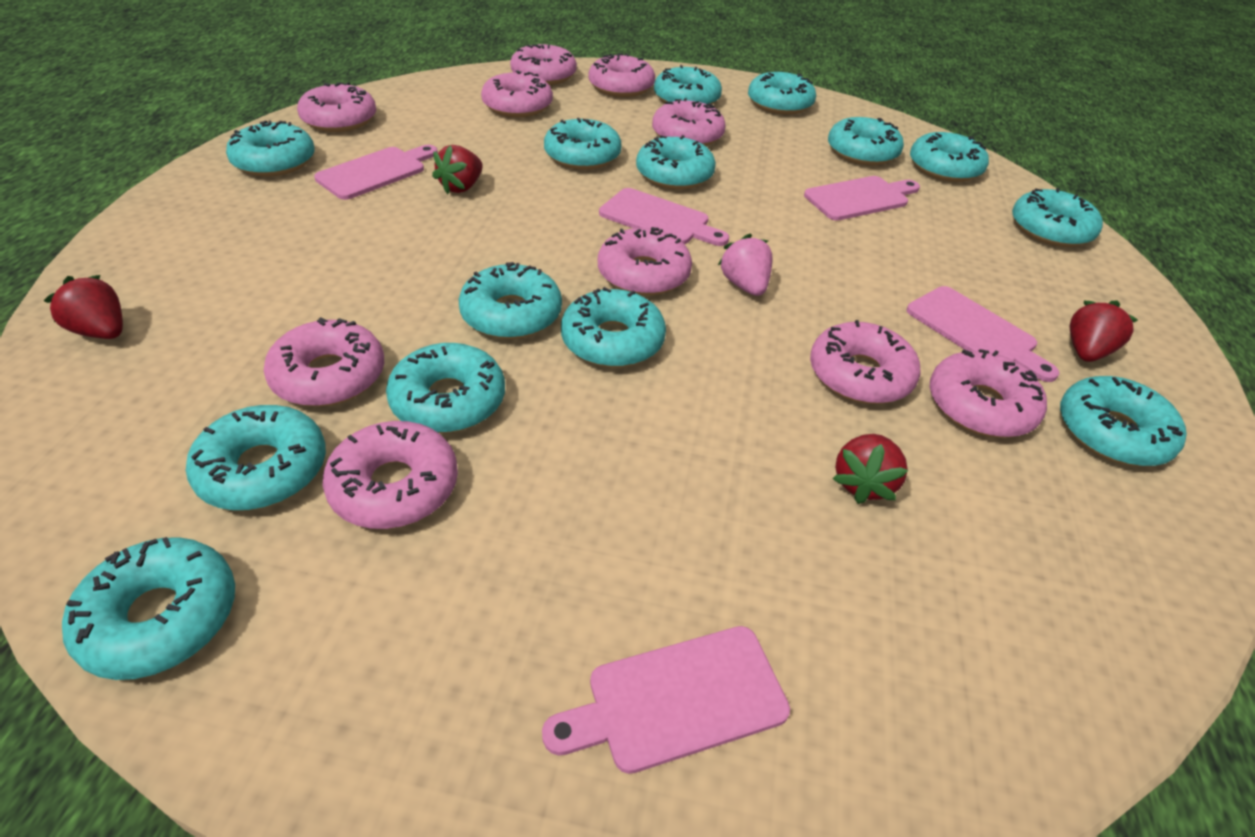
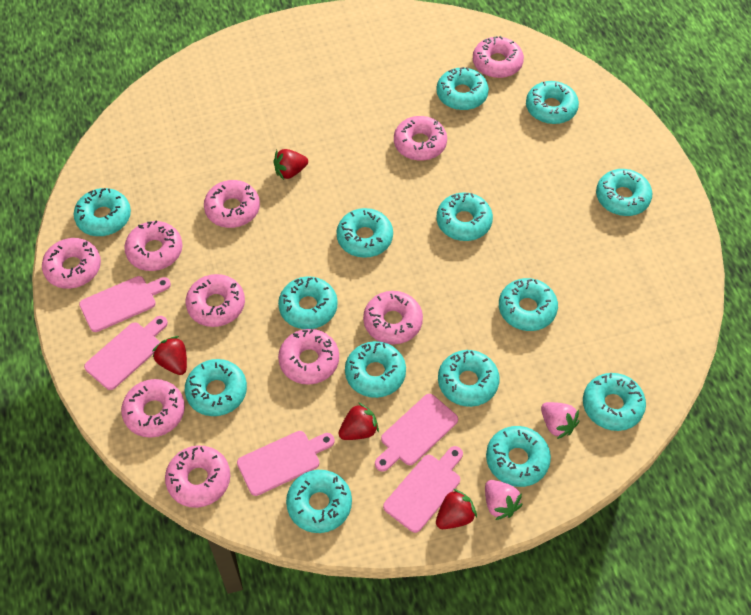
pink strawberry: 1 -> 2

